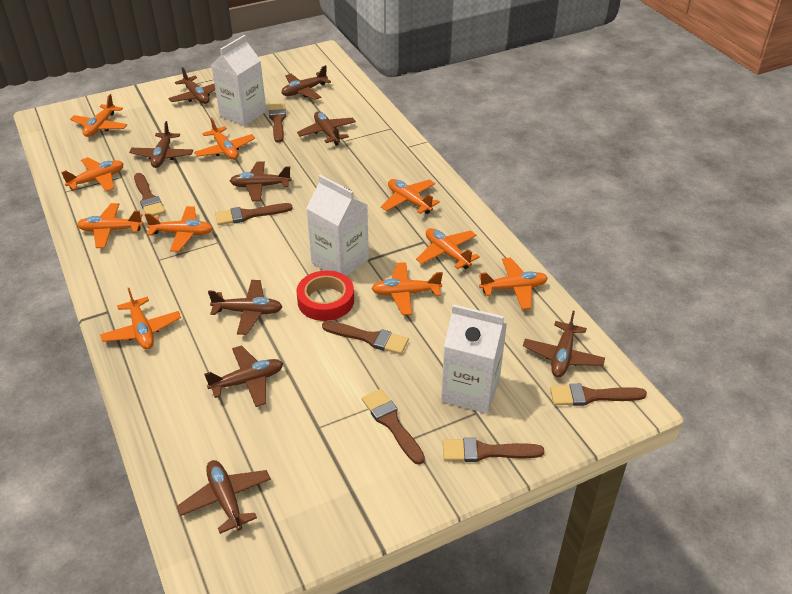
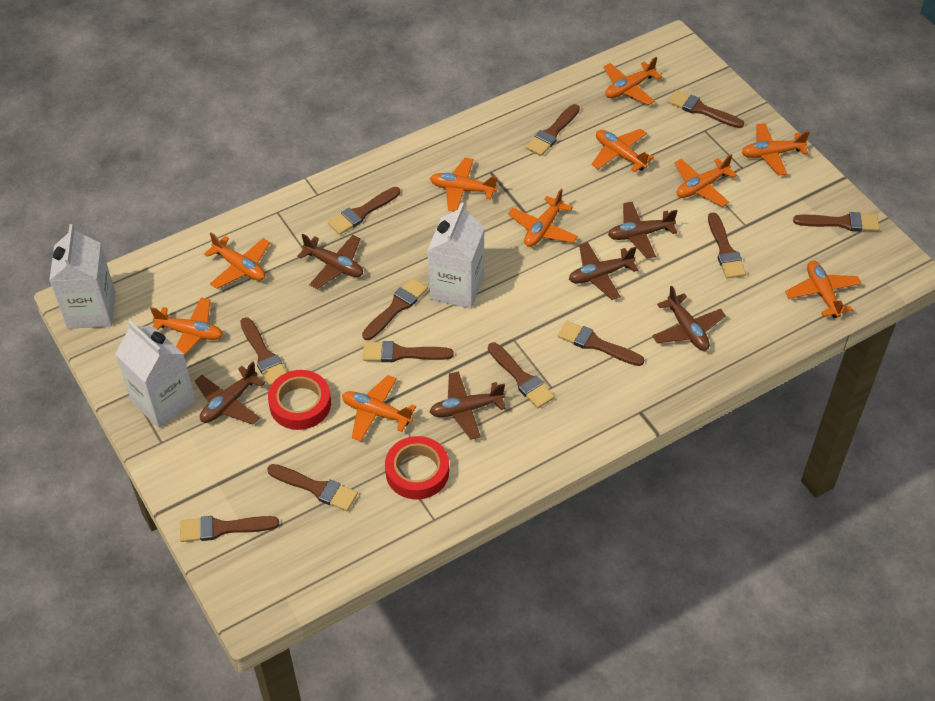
brown brush: 7 -> 12
brown plane: 9 -> 6
red tape: 1 -> 2

